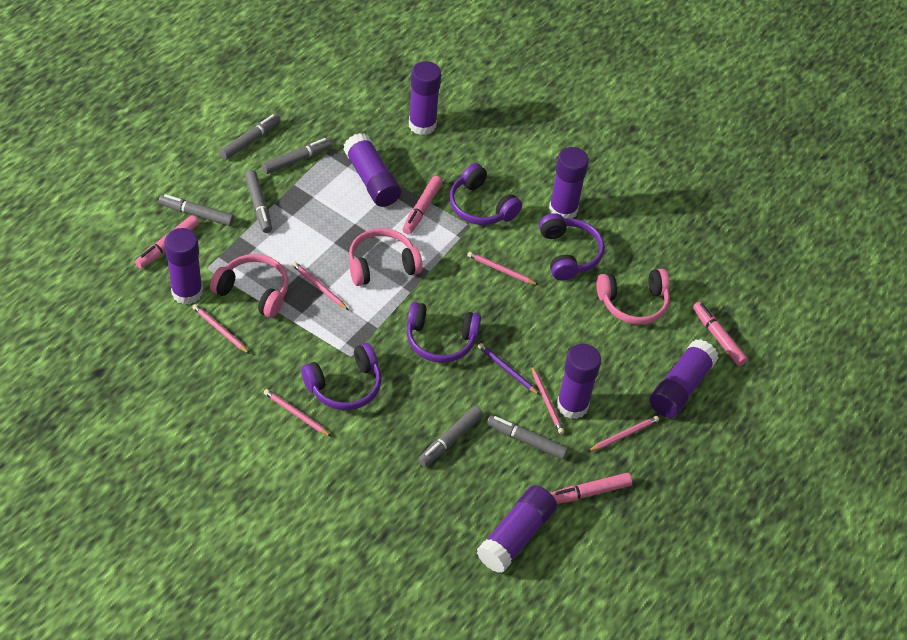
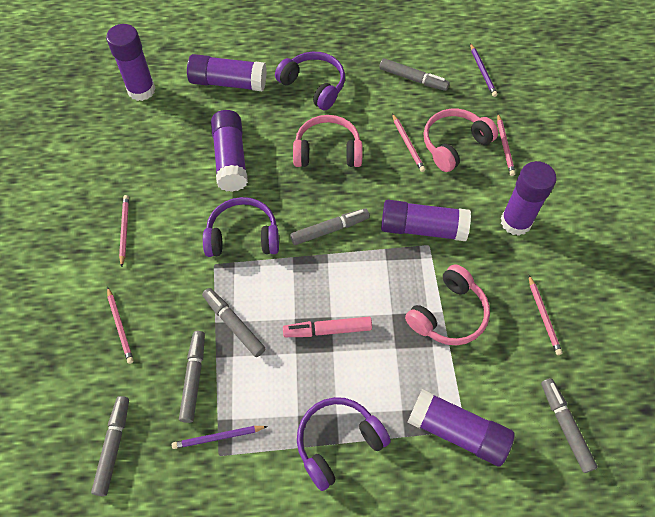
pink marker: 4 -> 1
pink pencil: 6 -> 5
purple glue stick: 7 -> 6
purple headphones: 4 -> 3
purple pencil: 1 -> 2

